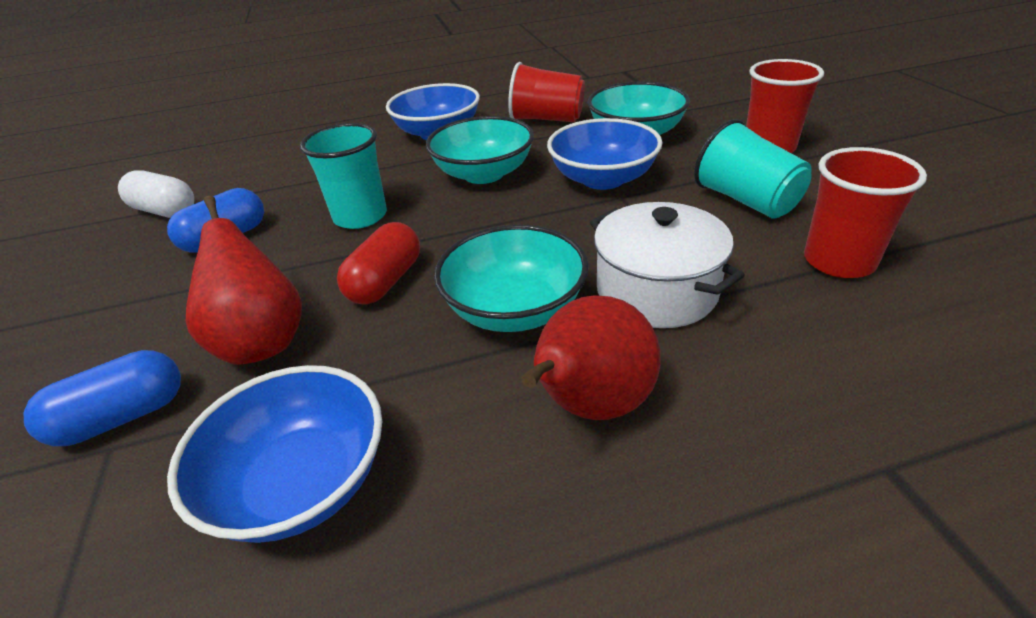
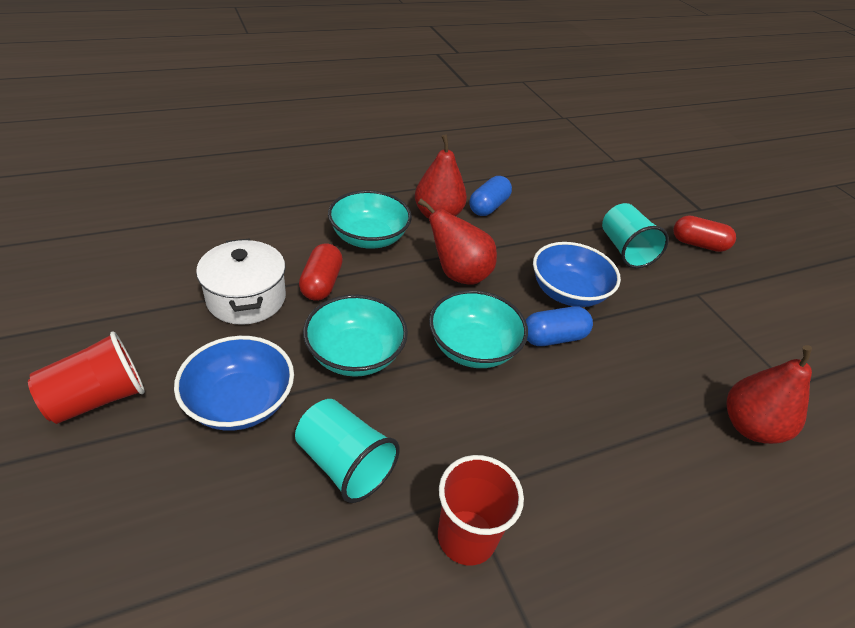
blue bowl: 3 -> 2
red capsule: 1 -> 2
red cup: 3 -> 2
red pear: 2 -> 3
white capsule: 1 -> 0

